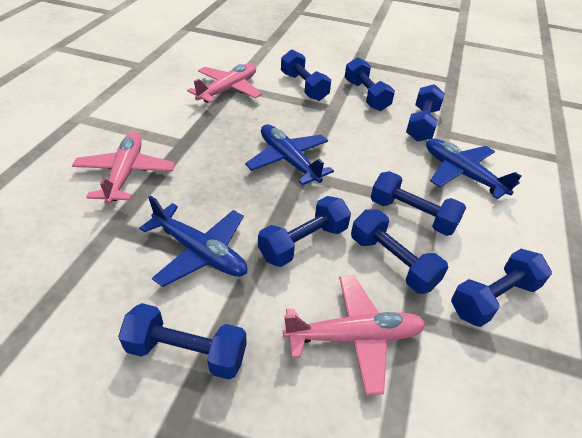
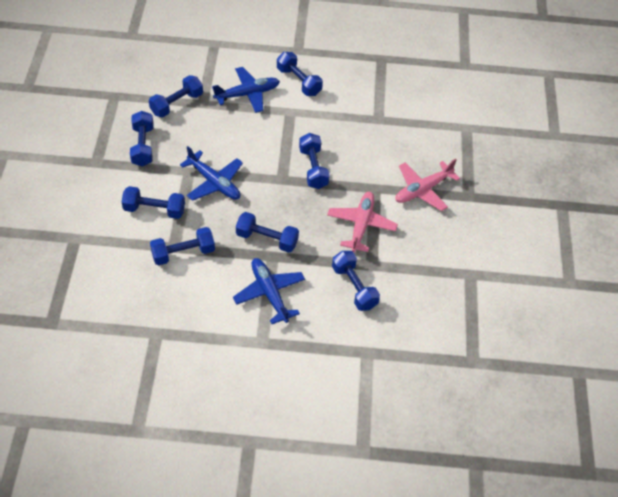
pink plane: 3 -> 2

